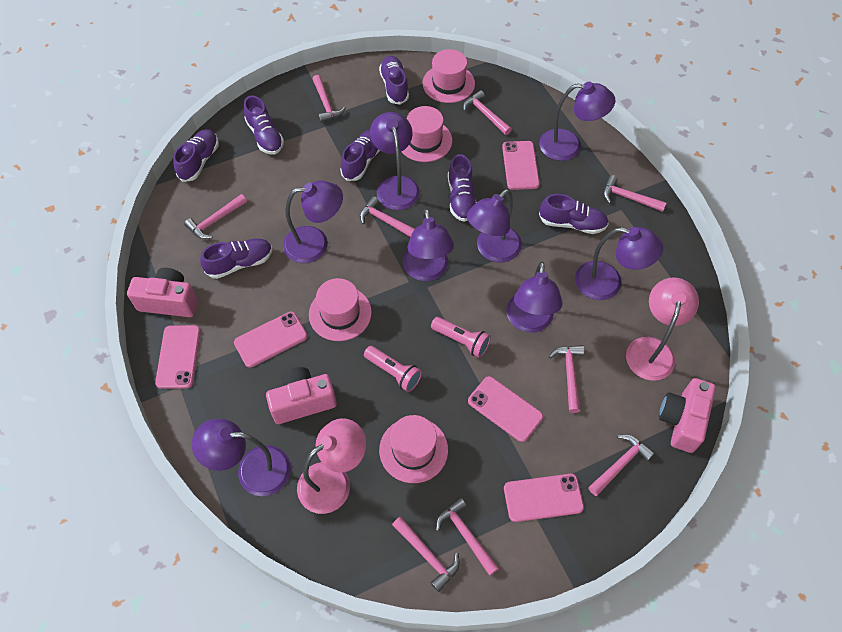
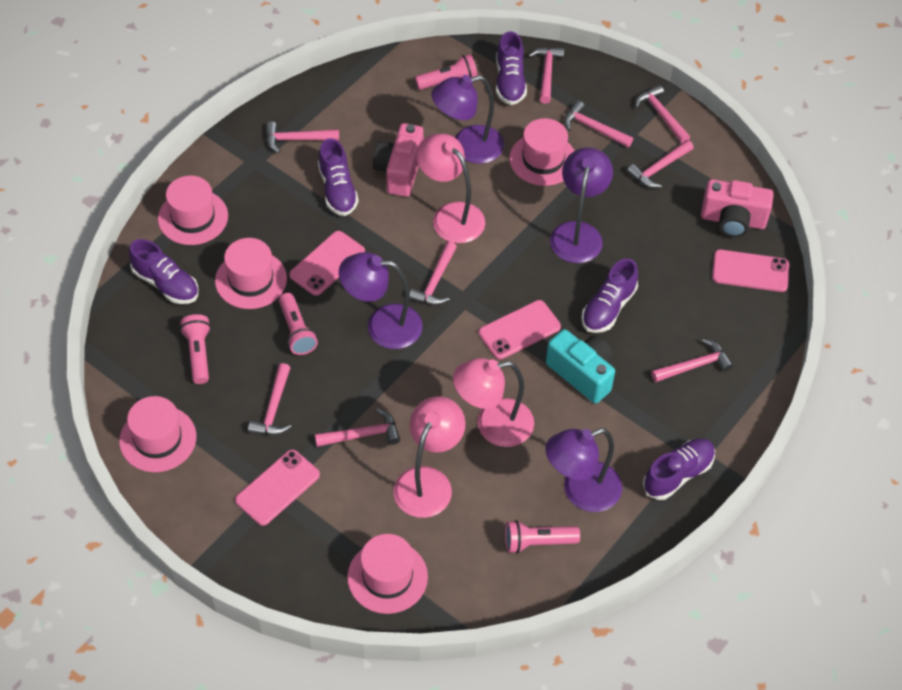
pink camera: 3 -> 2
pink flashlight: 2 -> 4
pink hat: 4 -> 5
pink lamp: 2 -> 3
pink phone: 5 -> 4
purple lamp: 8 -> 4
purple shoe: 7 -> 5
turquoise camera: 0 -> 1

